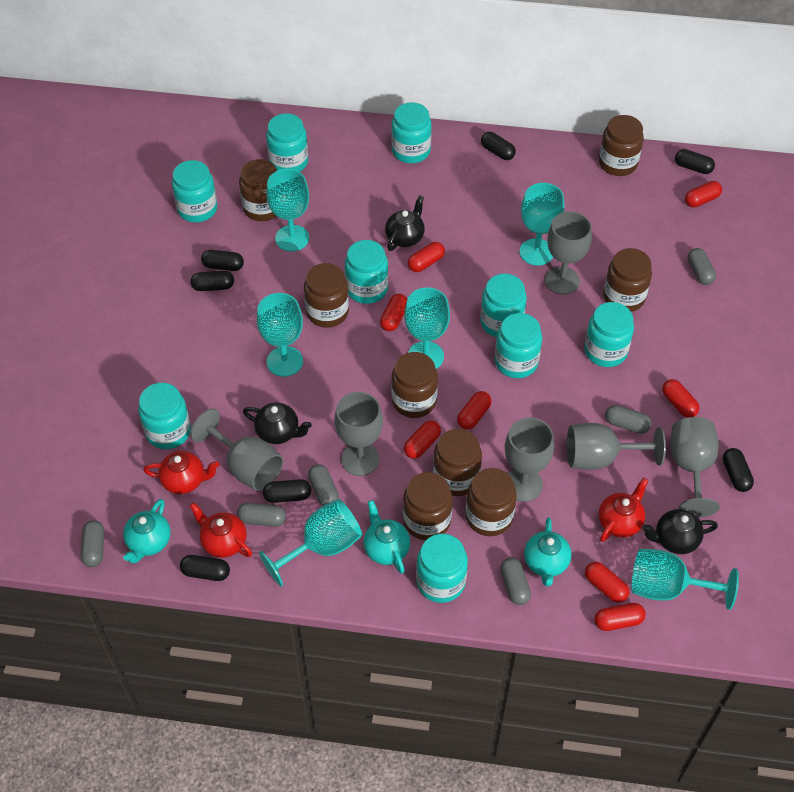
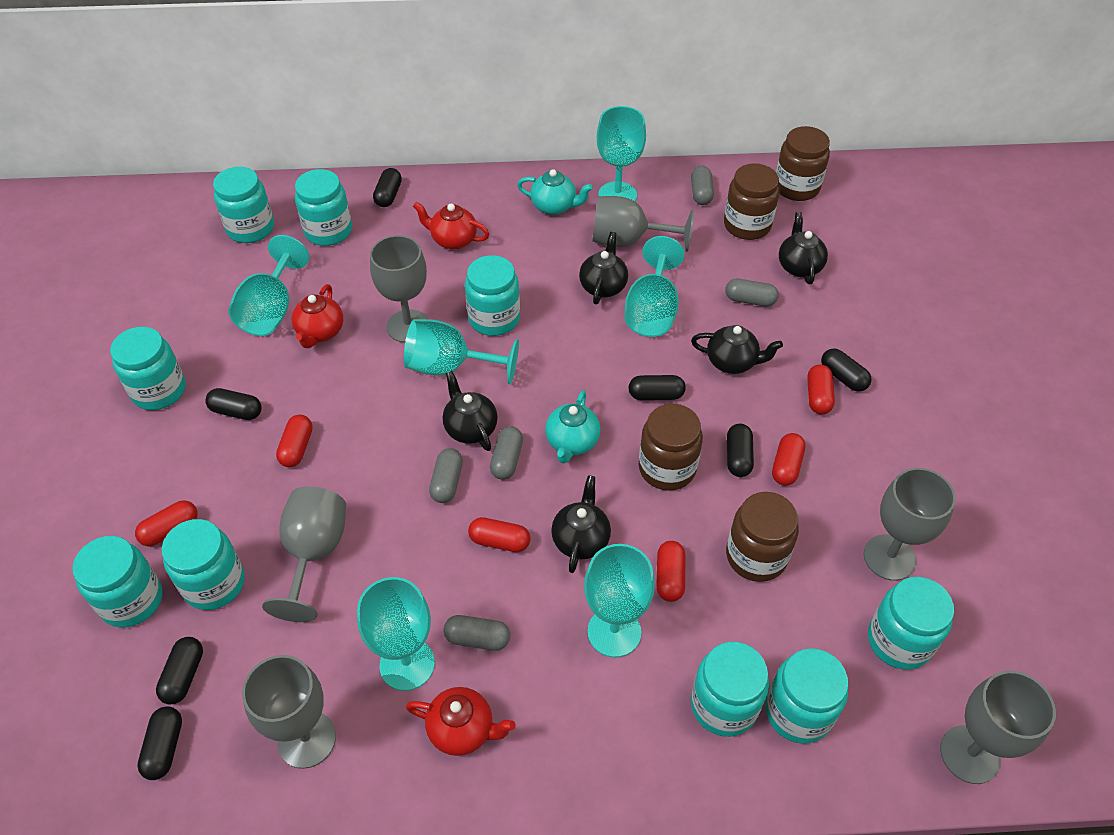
black teapot: 3 -> 5
brown jar: 8 -> 4
grey capsule: 6 -> 5
red capsule: 8 -> 6
turquoise teapot: 3 -> 2

